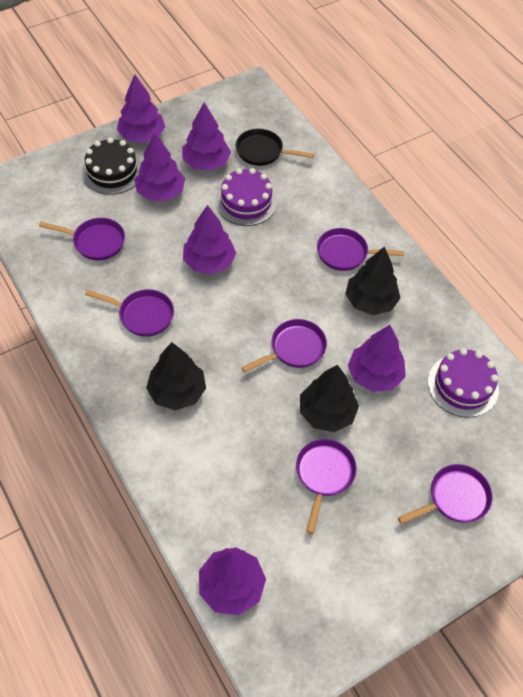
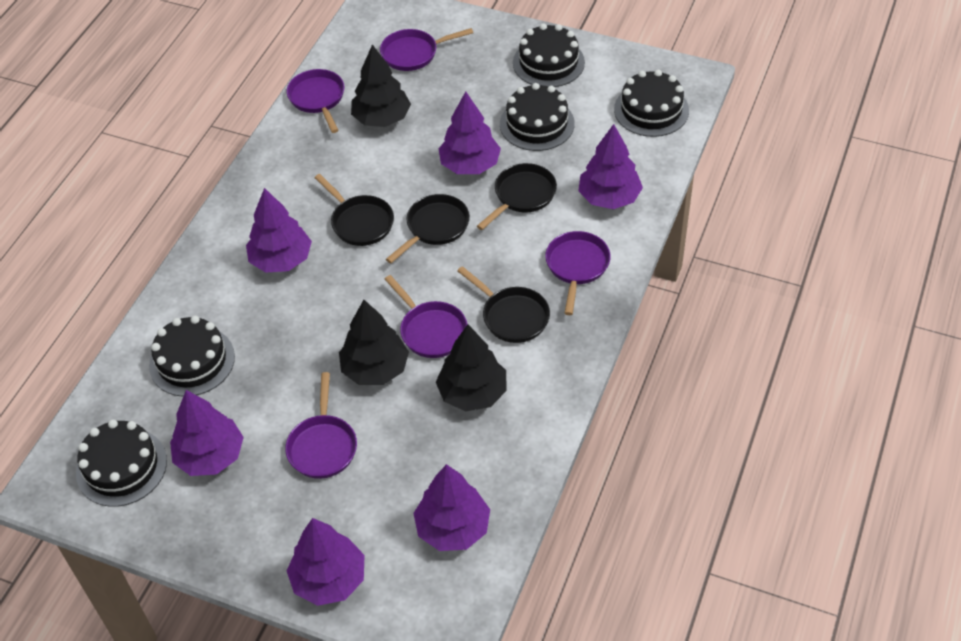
black cake: 1 -> 5
black pan: 1 -> 4
purple cake: 2 -> 0
purple pan: 6 -> 5

